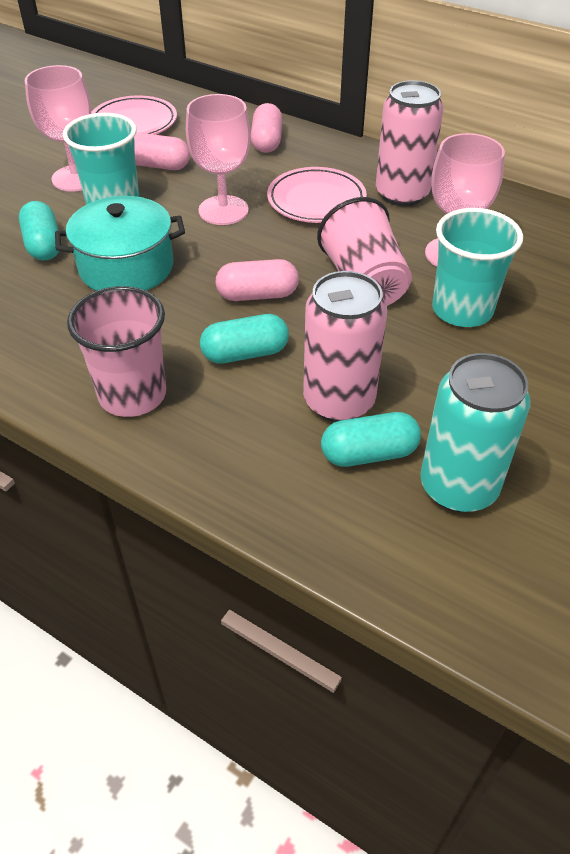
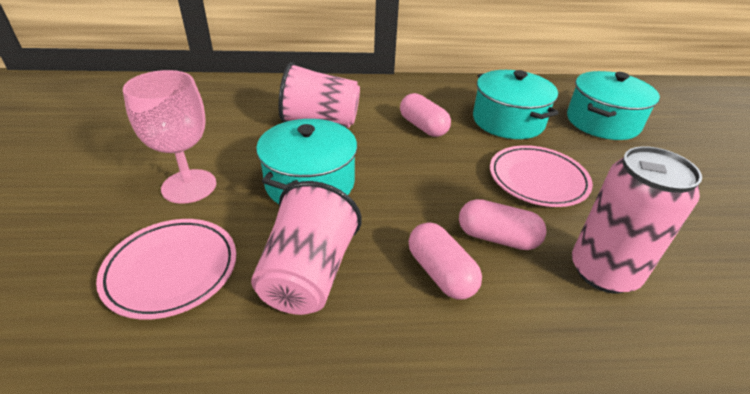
pink can: 2 -> 1
pink goblet: 3 -> 1
turquoise can: 1 -> 0
turquoise capsule: 3 -> 0
turquoise cup: 2 -> 0
turquoise pot: 1 -> 3

